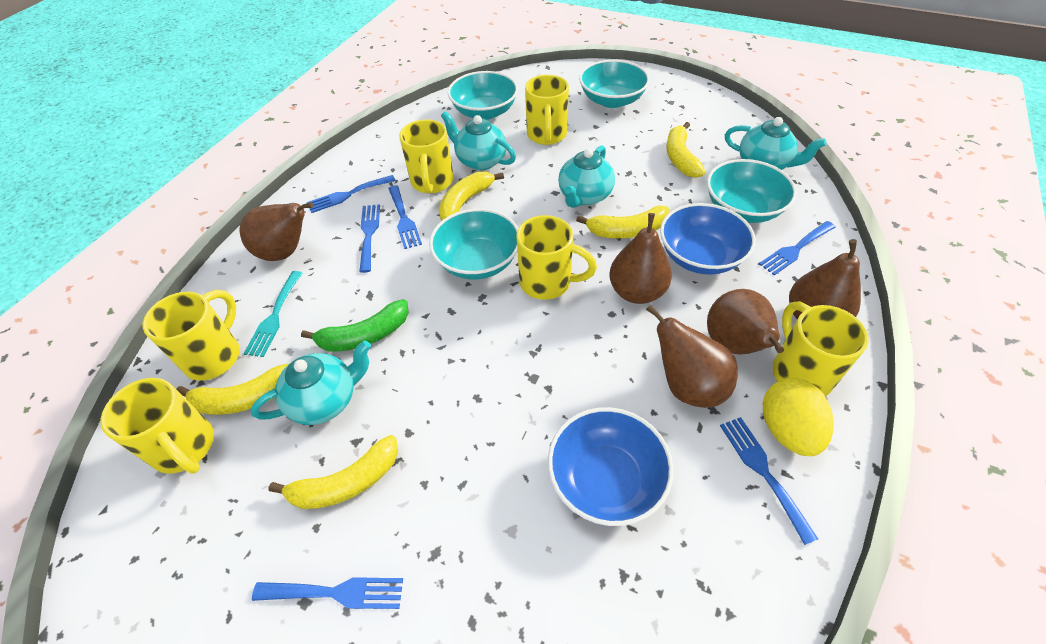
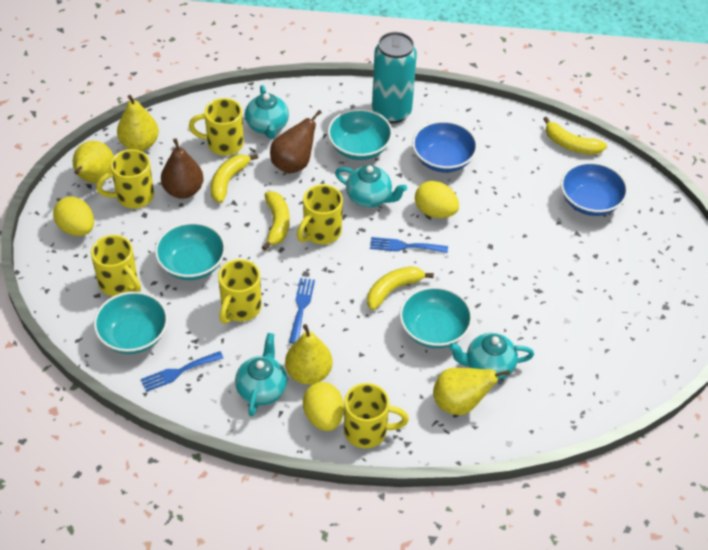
blue fork: 6 -> 3
brown pear: 5 -> 2
green banana: 1 -> 0
turquoise can: 0 -> 1
turquoise fork: 1 -> 0
yellow banana: 5 -> 4
yellow egg: 1 -> 3
yellow pear: 0 -> 4

